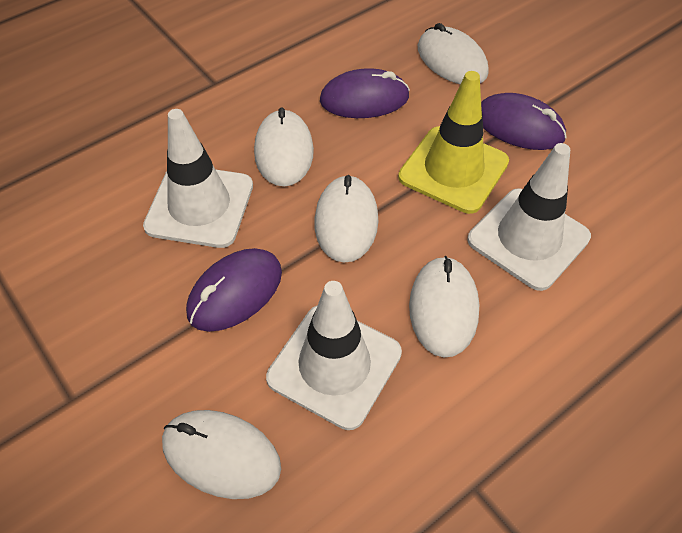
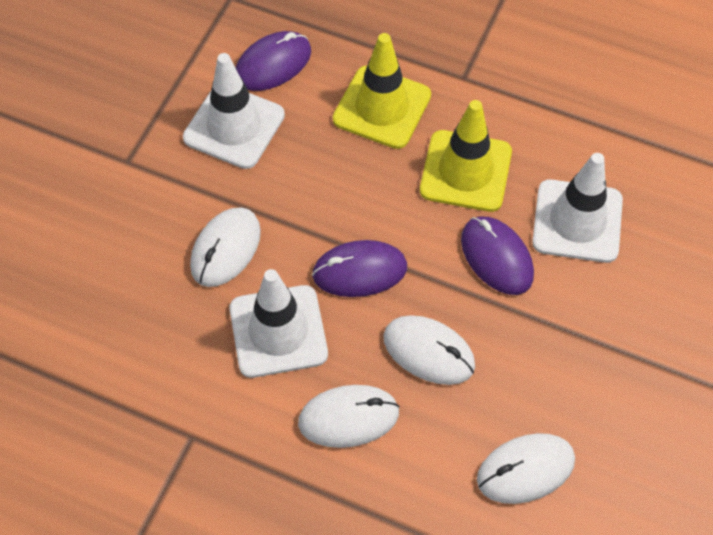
white mouse: 5 -> 4
yellow traffic cone: 1 -> 2

